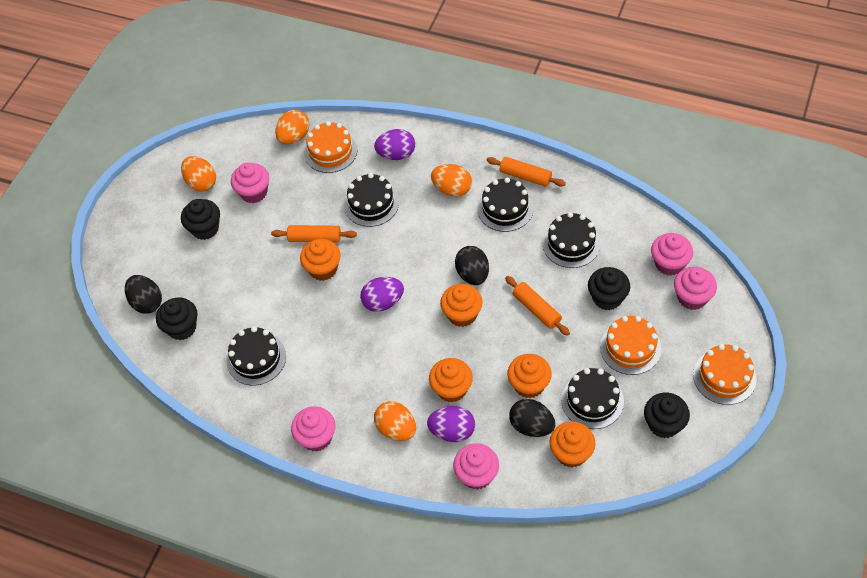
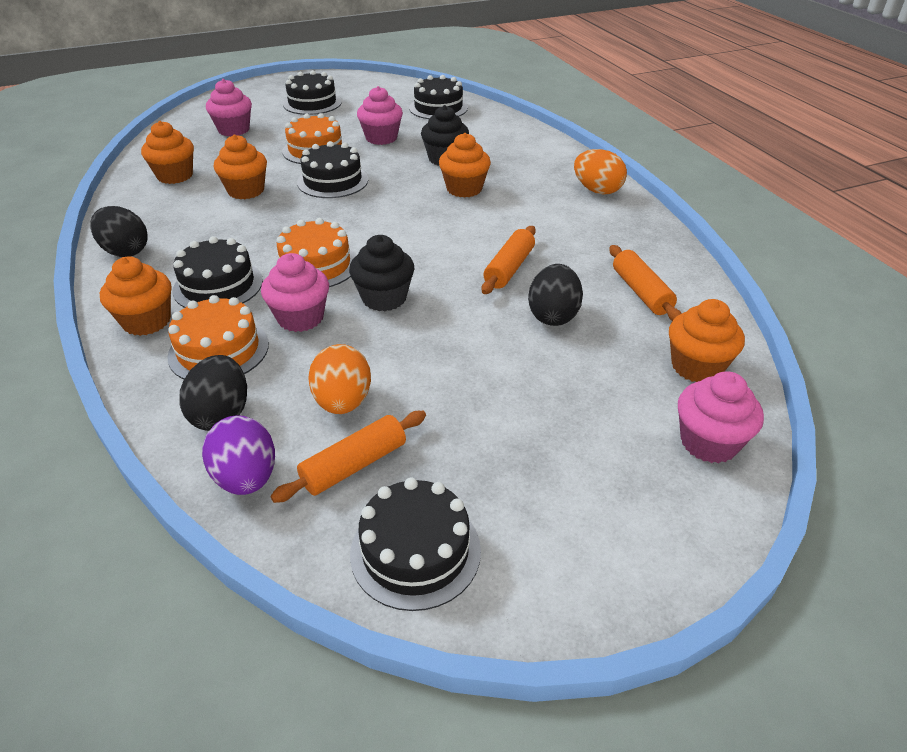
black cupcake: 4 -> 2
orange egg: 4 -> 2
pink cupcake: 5 -> 4
purple egg: 3 -> 1

